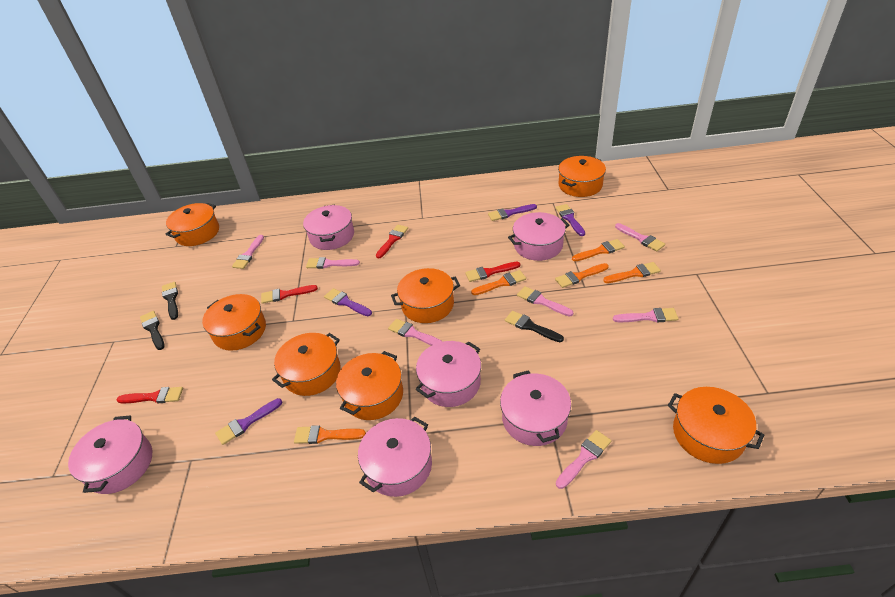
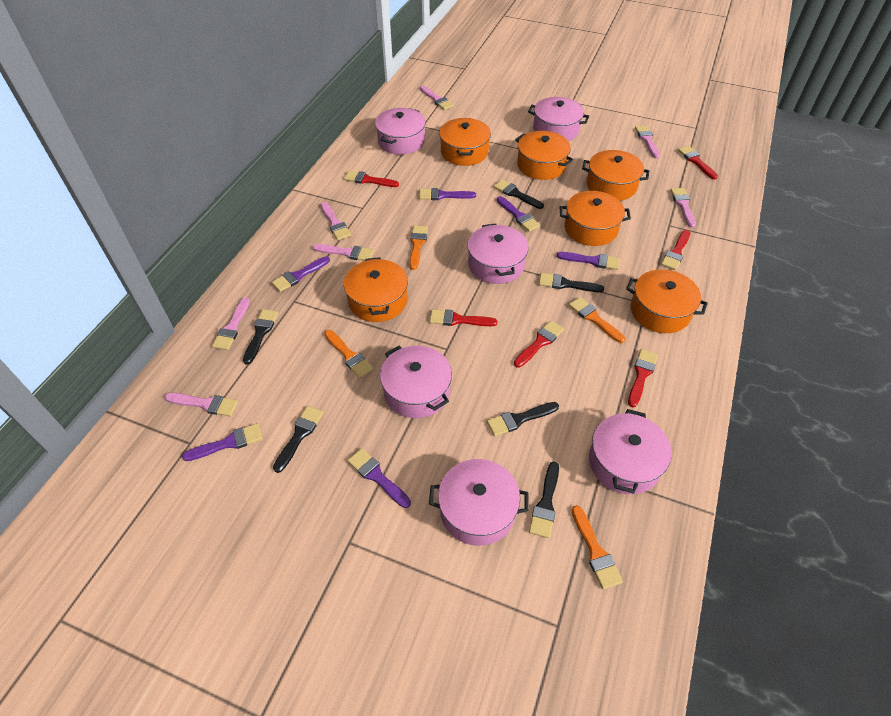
black brush: 3 -> 6
orange brush: 5 -> 4
orange pot: 7 -> 6
purple brush: 4 -> 6
red brush: 4 -> 6

